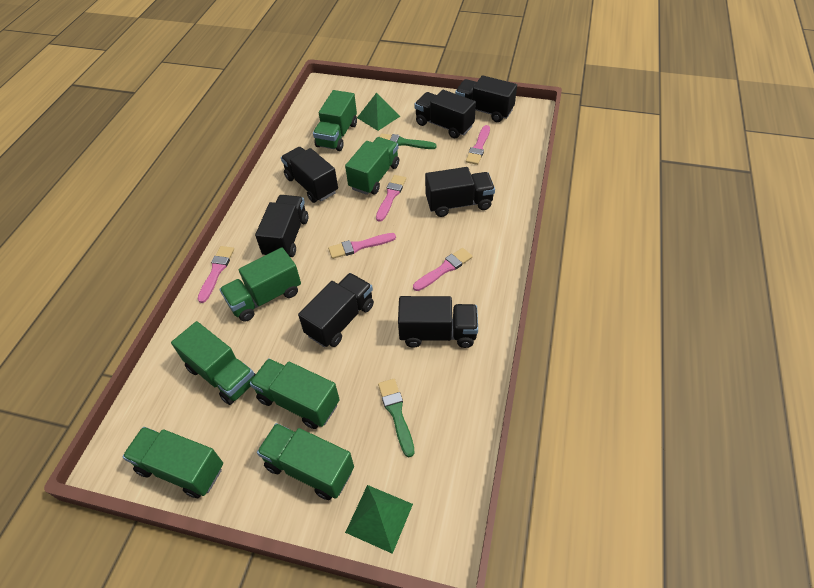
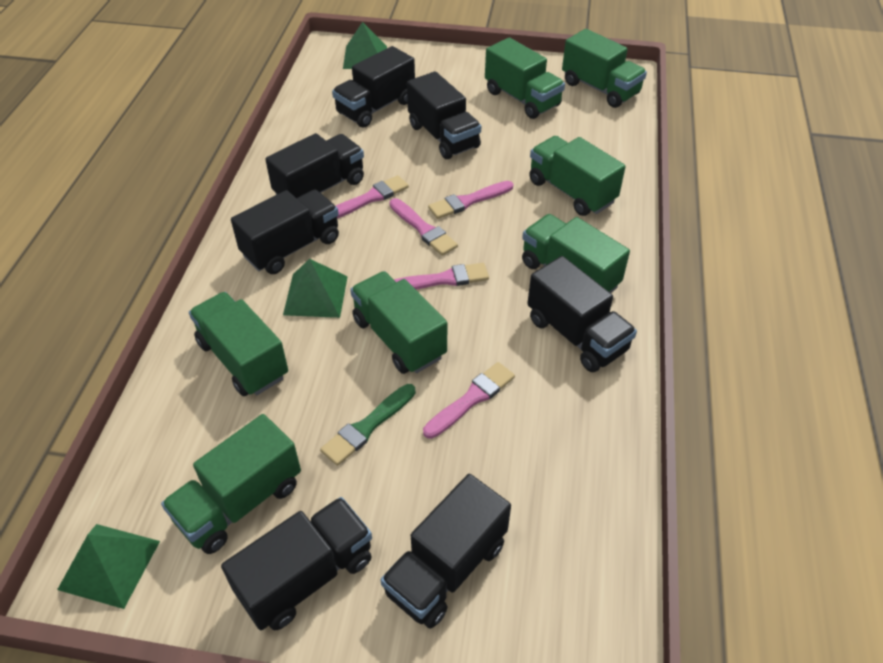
green brush: 2 -> 1
green pyramid: 2 -> 3

